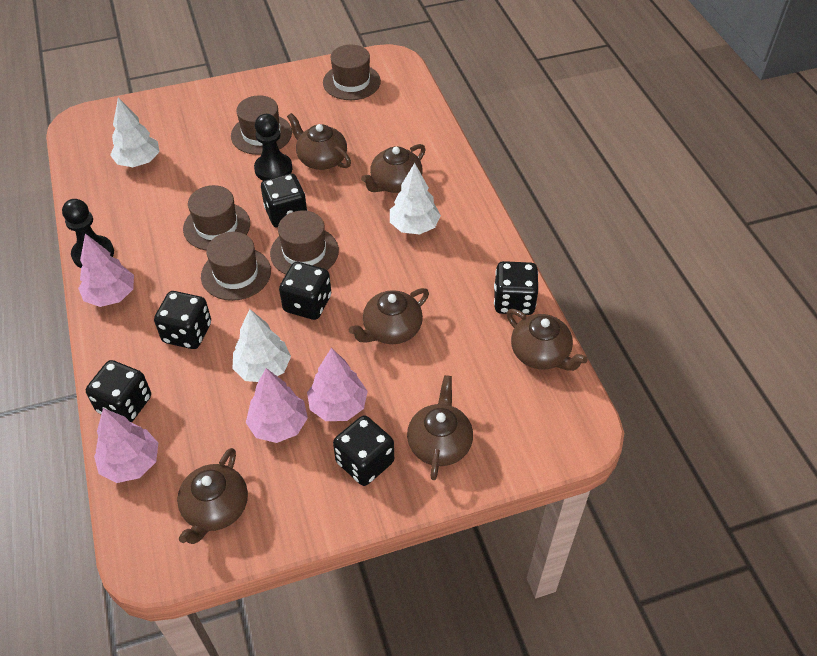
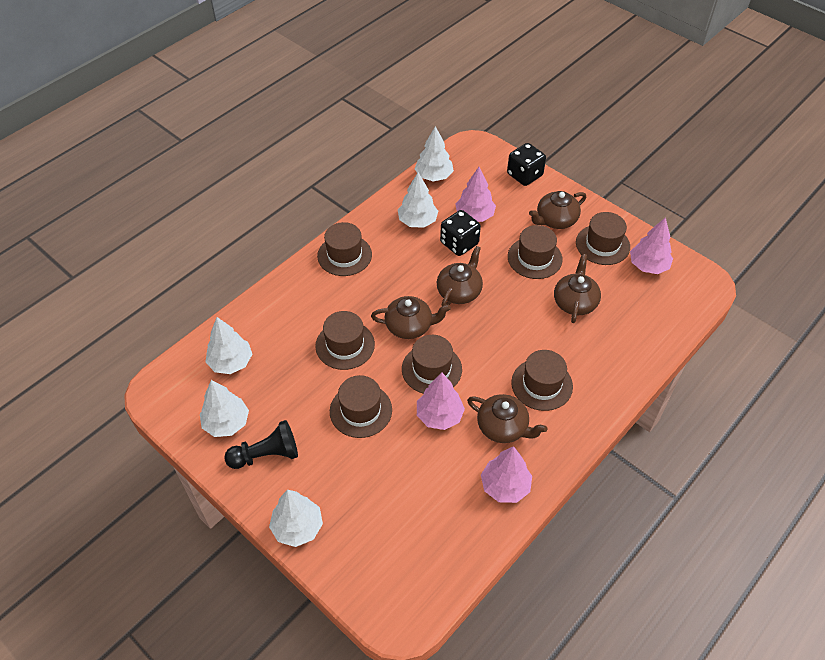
black dice: 6 -> 2
black pawn: 2 -> 1
brown hat: 5 -> 7
brown teapot: 6 -> 5
white tree: 3 -> 5

